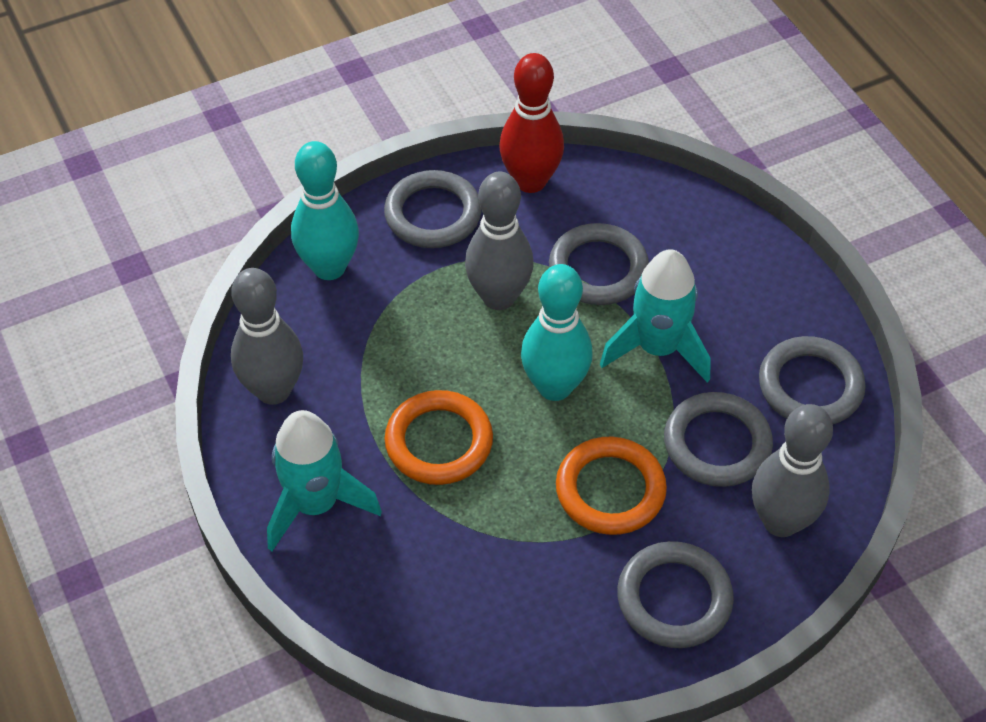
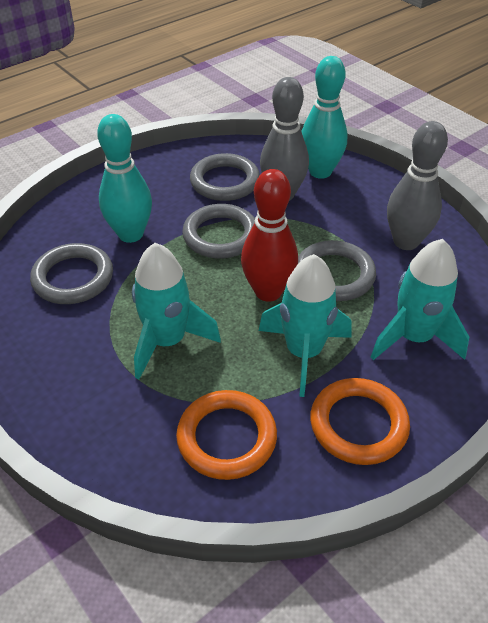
grey bowling pin: 3 -> 2
grey ring: 5 -> 4
turquoise rocket: 2 -> 3

